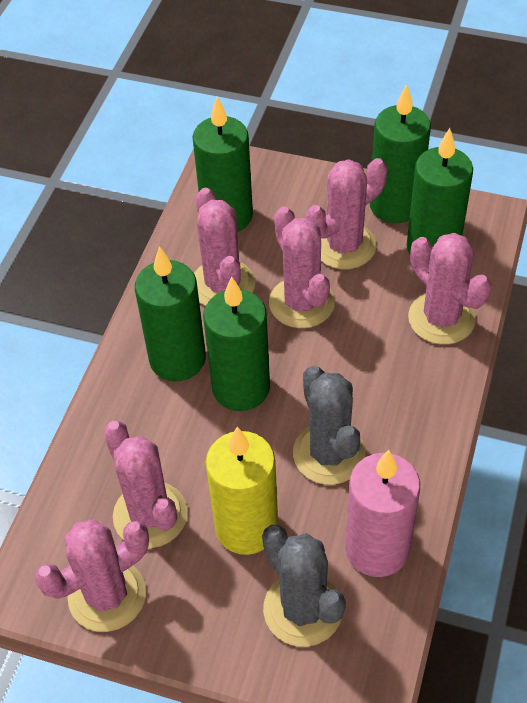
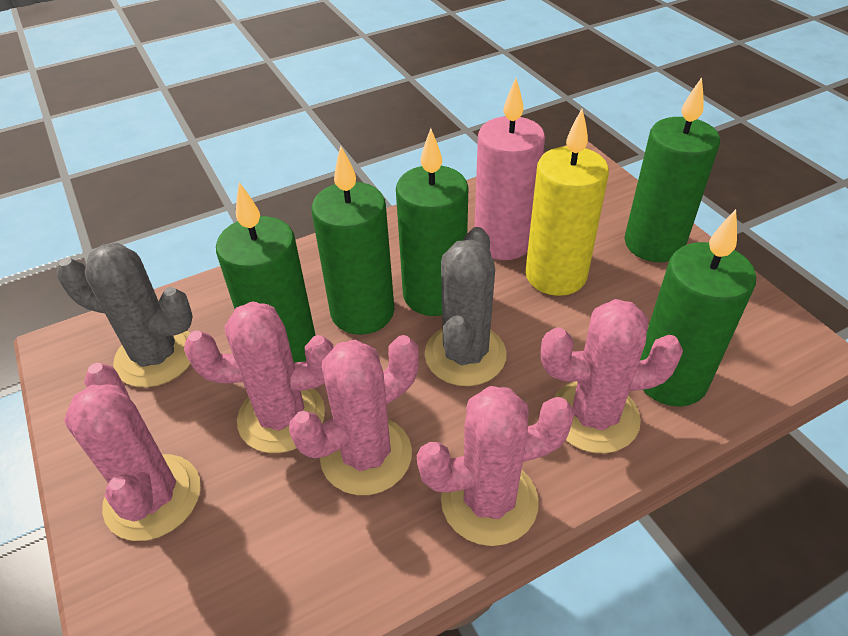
pink cactus: 6 -> 5

